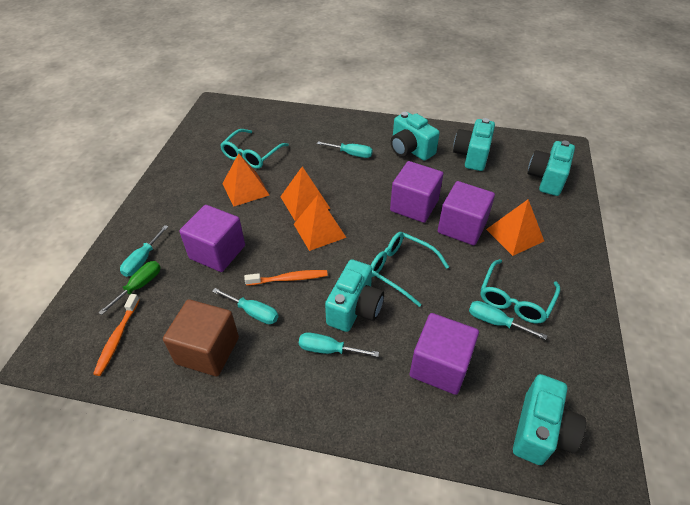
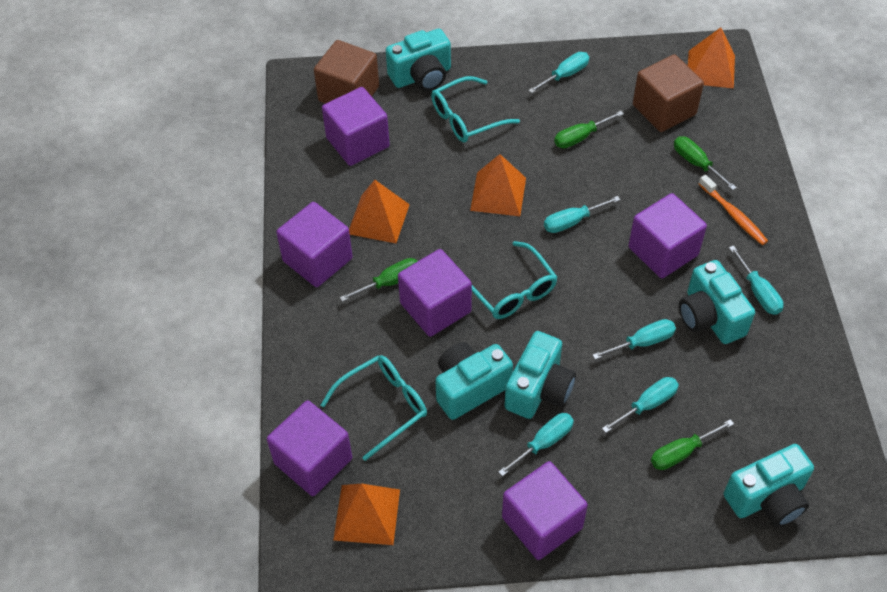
brown cube: 1 -> 2
green screwdriver: 1 -> 4
orange toothbrush: 2 -> 1
purple cube: 4 -> 6
turquoise screwdriver: 5 -> 6

